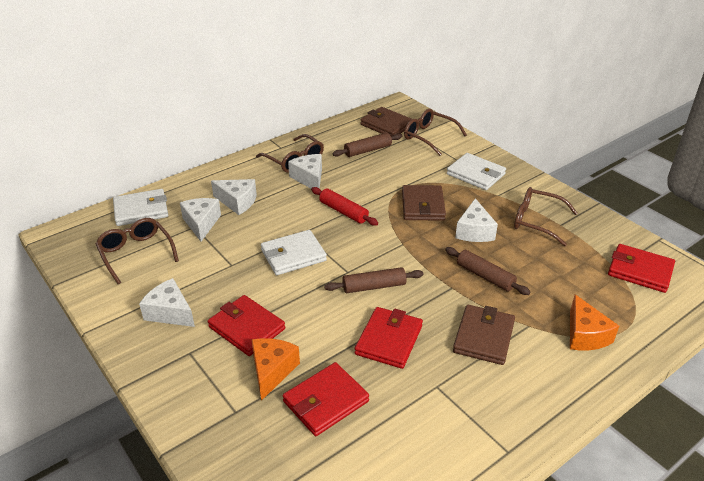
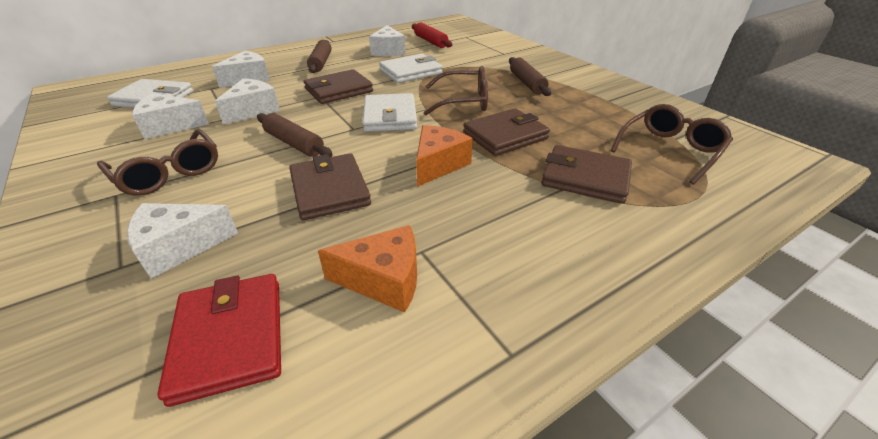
brown glasses: 4 -> 3
brown wallet: 3 -> 4
red wallet: 4 -> 1

